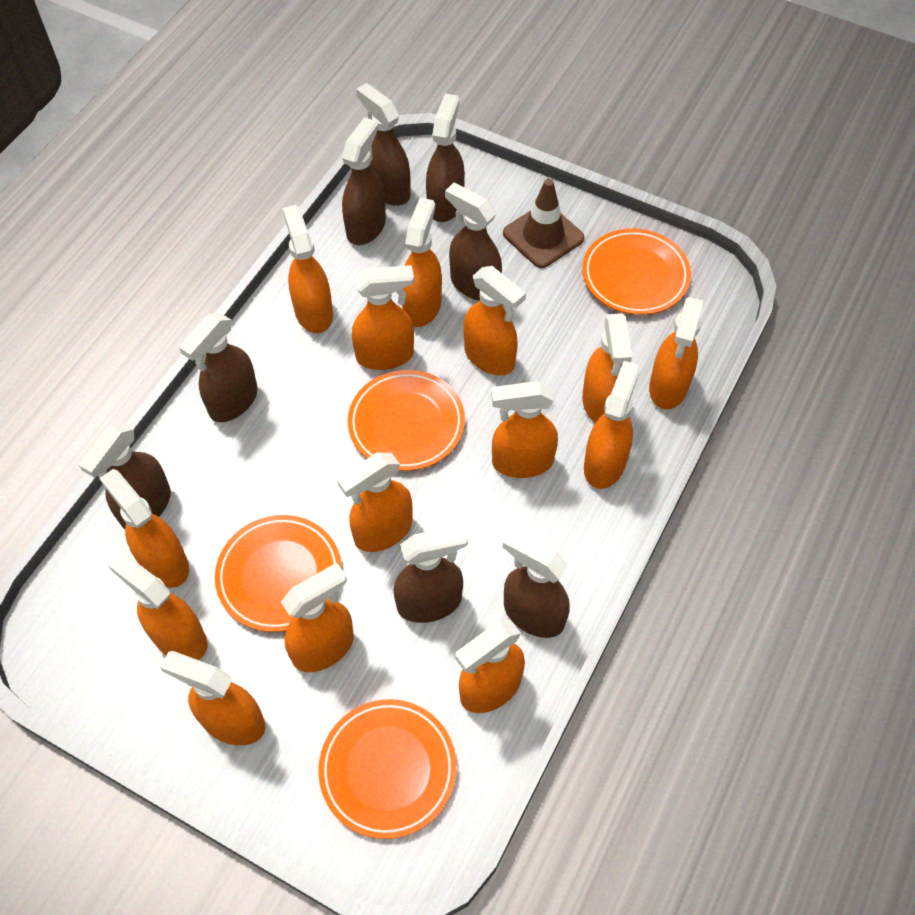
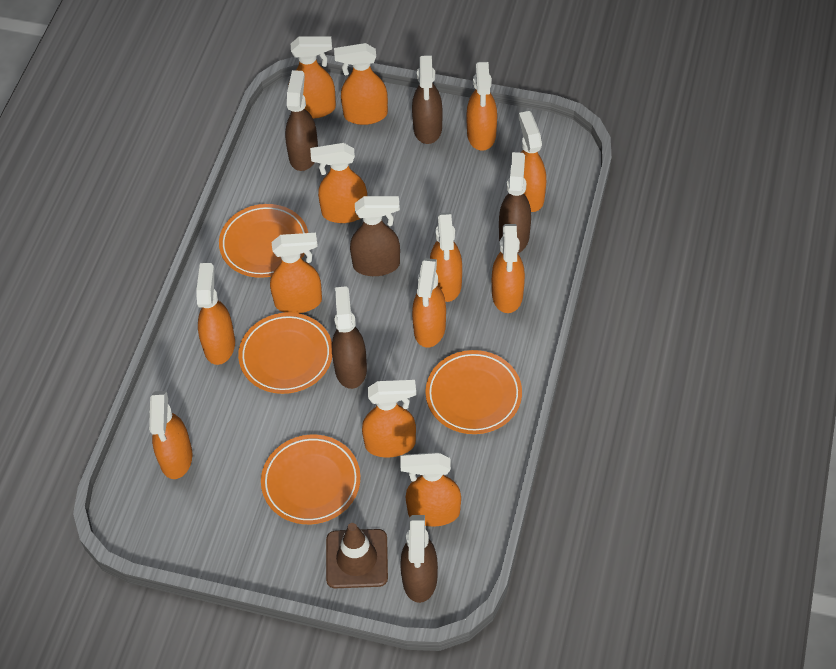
brown spray bottle: 8 -> 6
orange spray bottle: 14 -> 13

